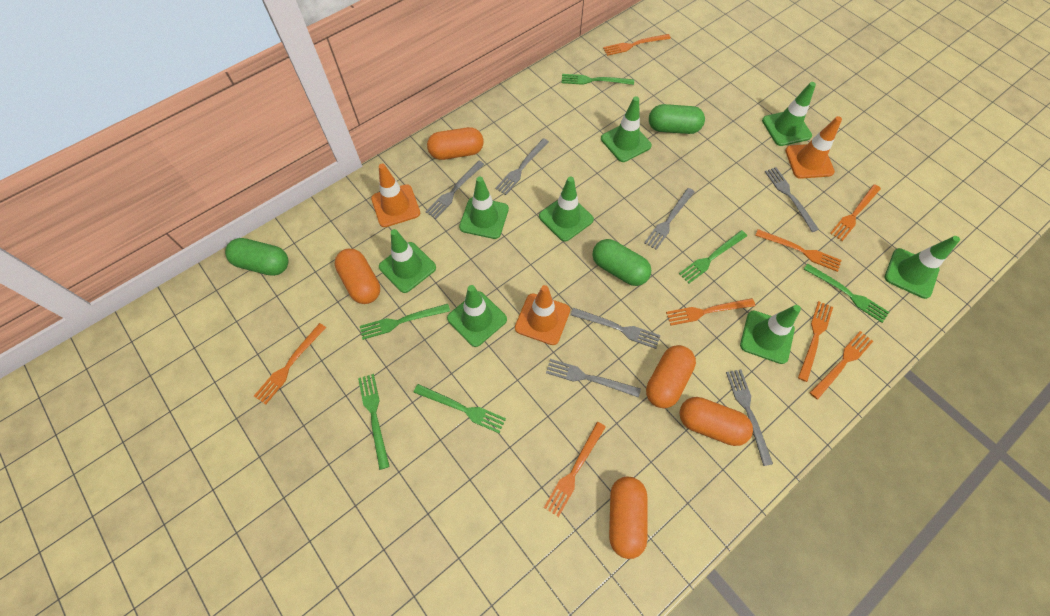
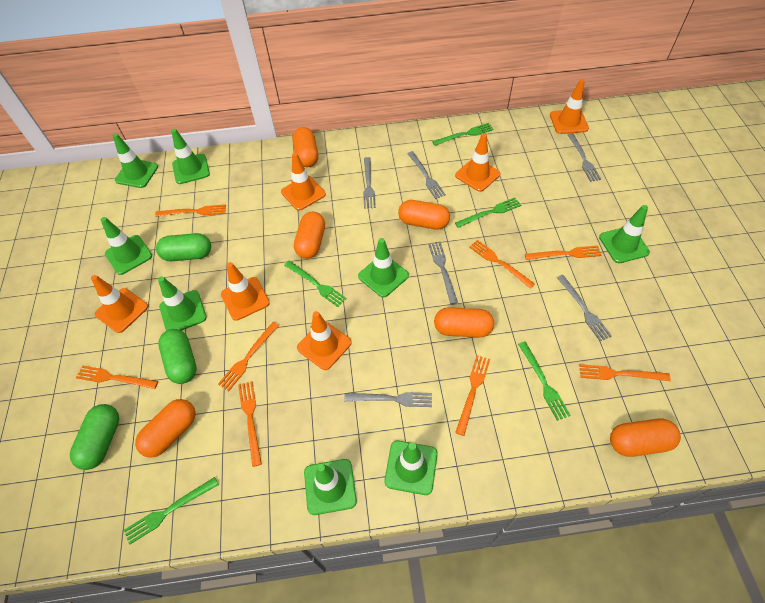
green fork: 6 -> 5
grey fork: 7 -> 6
orange capsule: 5 -> 6
orange traffic cone: 3 -> 6

